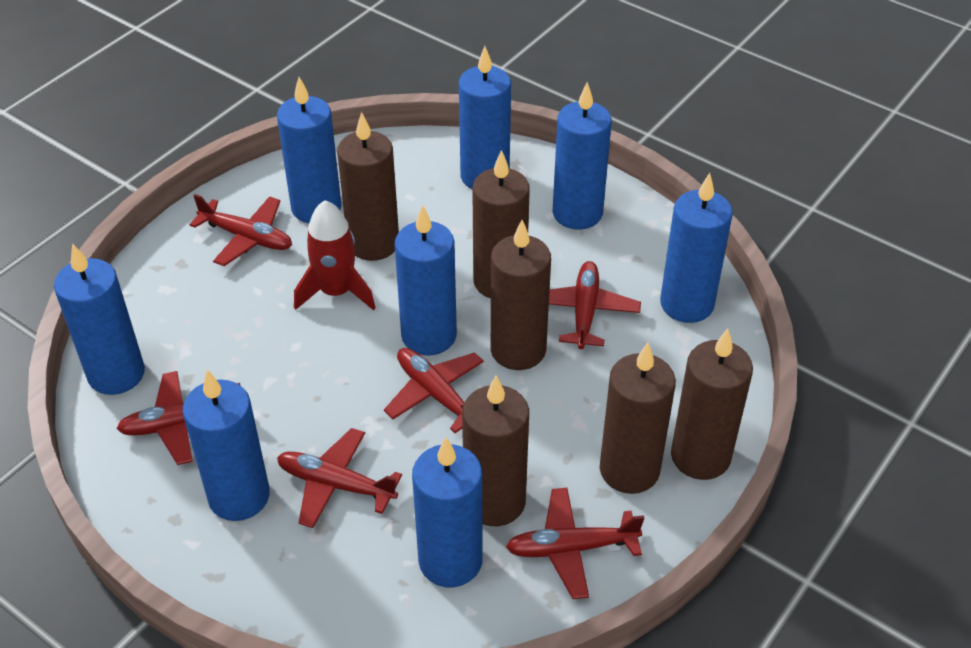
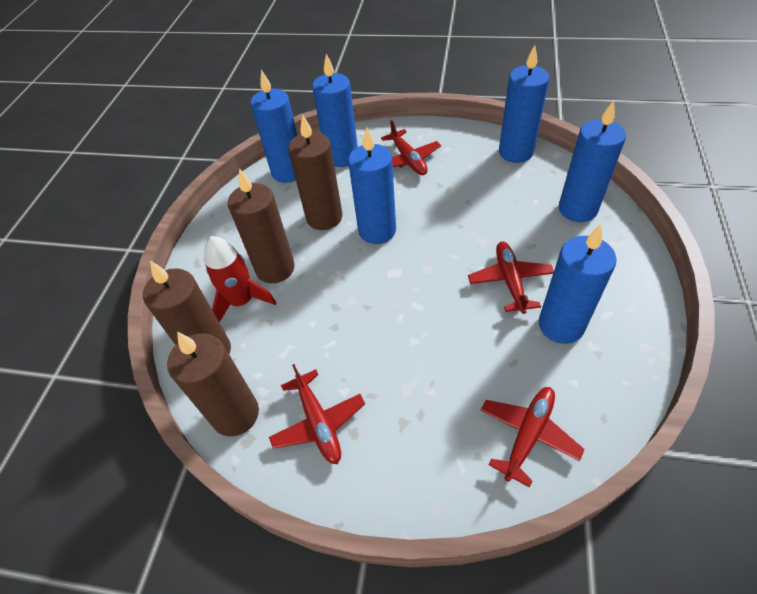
blue candle: 8 -> 6
brown candle: 6 -> 4
red plane: 6 -> 4

